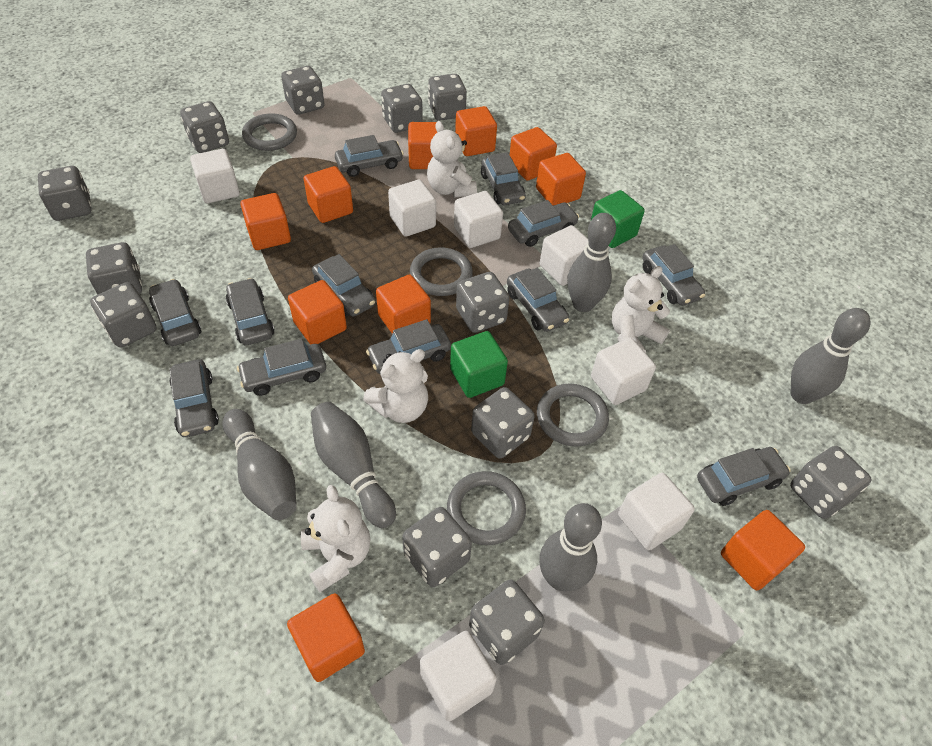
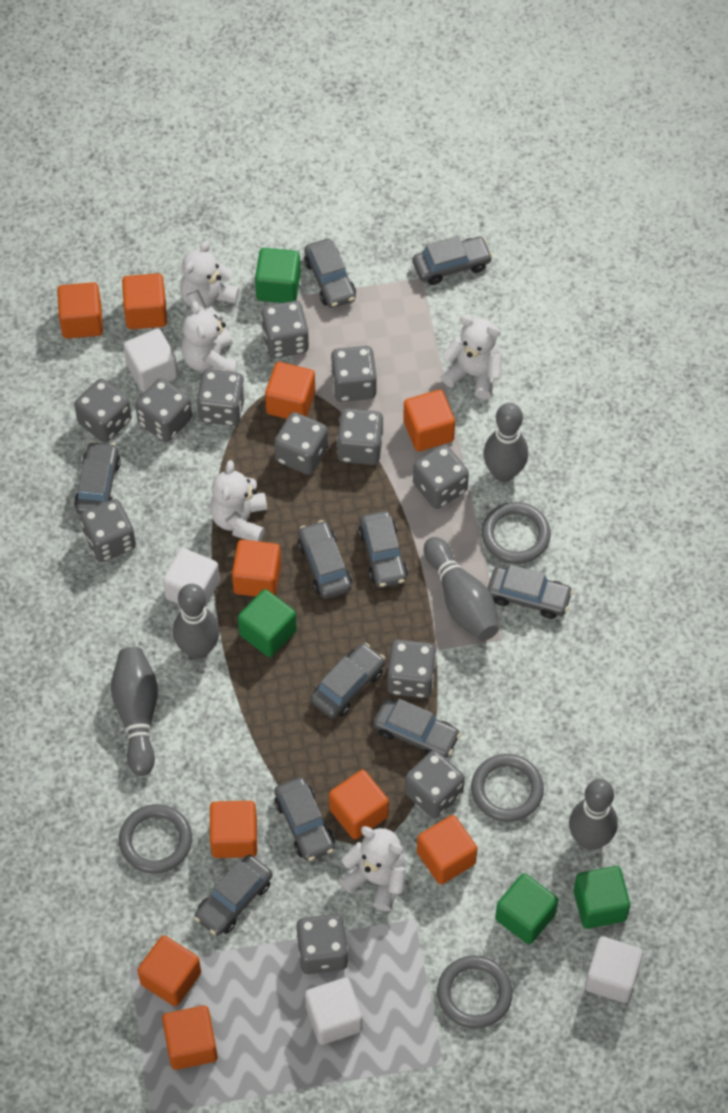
green cube: 2 -> 4
grey car: 12 -> 10
white cube: 7 -> 4
white teddy bear: 4 -> 5

